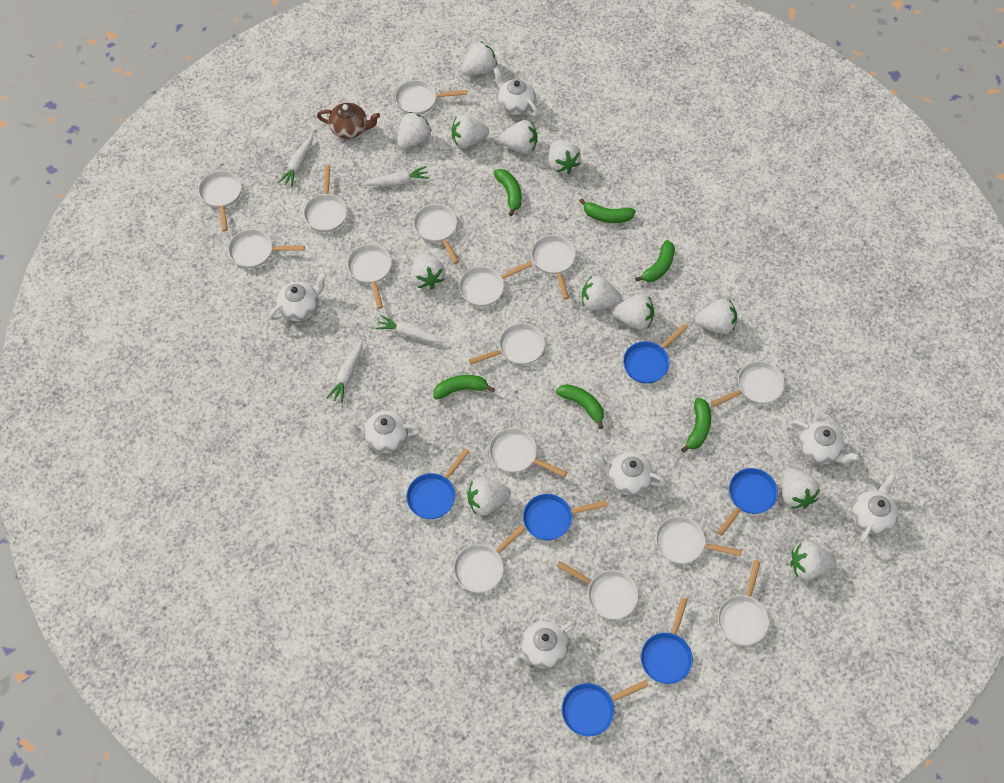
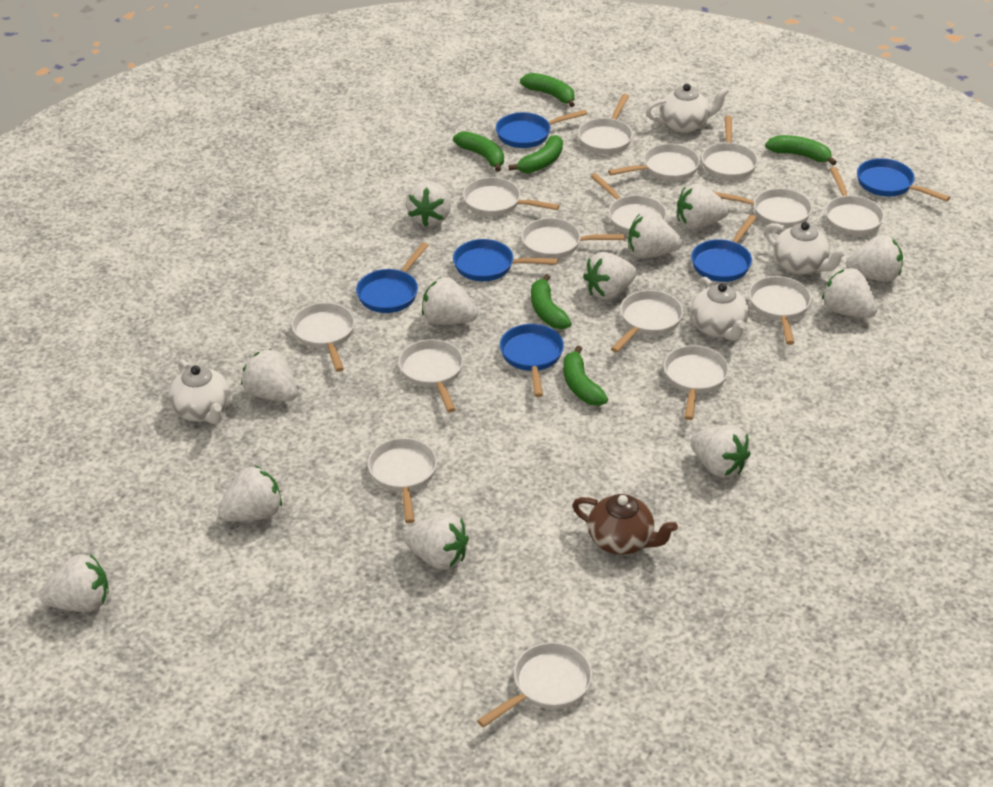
white carrot: 4 -> 0
white teapot: 7 -> 4

